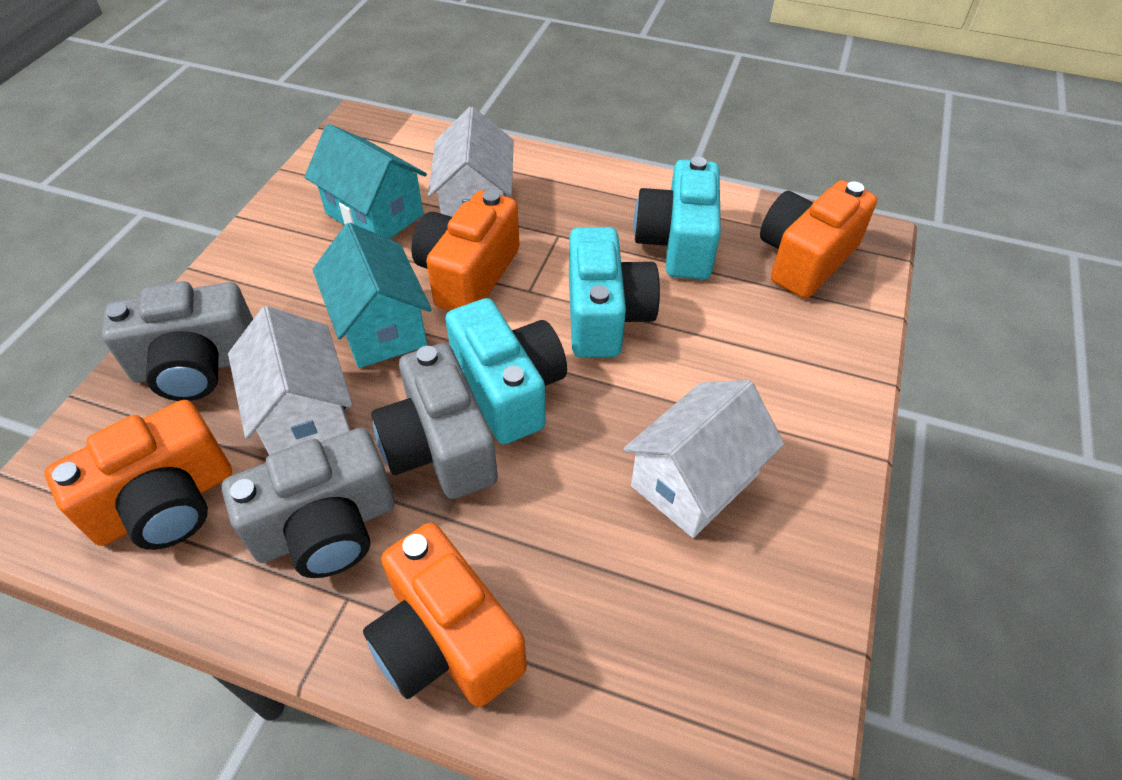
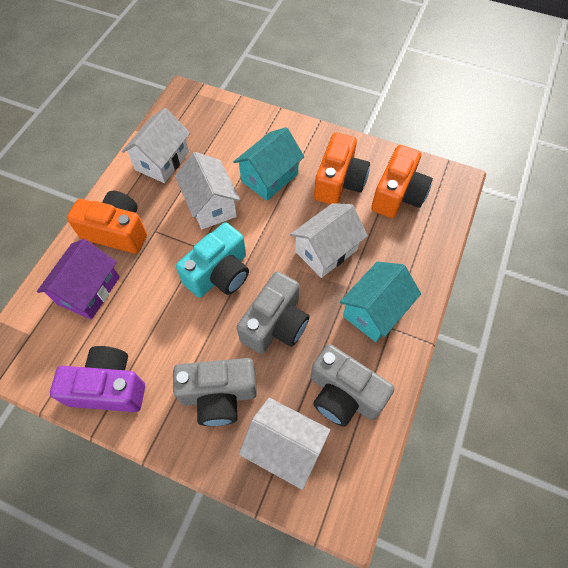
orange camera: 4 -> 3
purple camera: 0 -> 1
purple house: 0 -> 1
turquoise camera: 3 -> 1
white house: 3 -> 4

